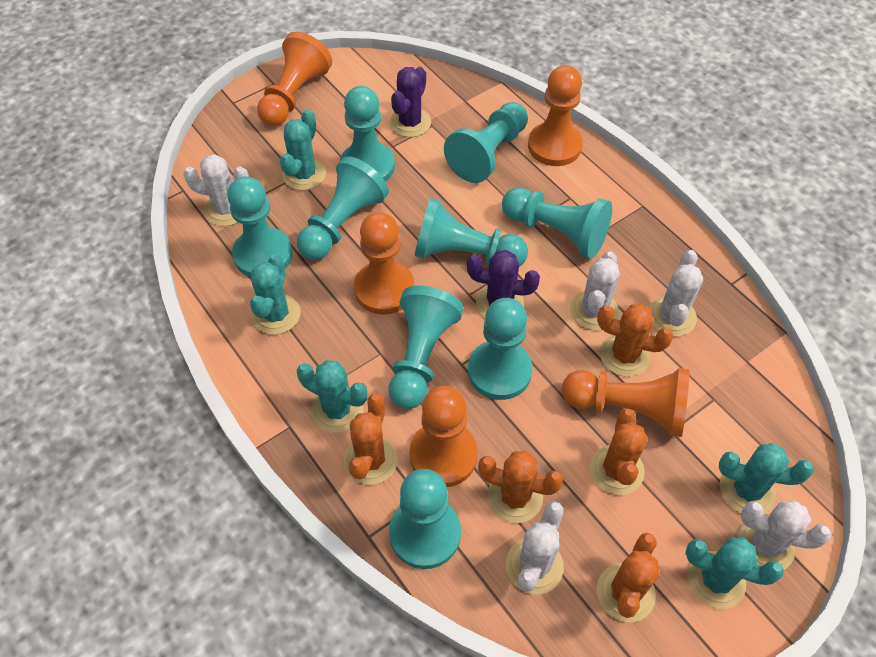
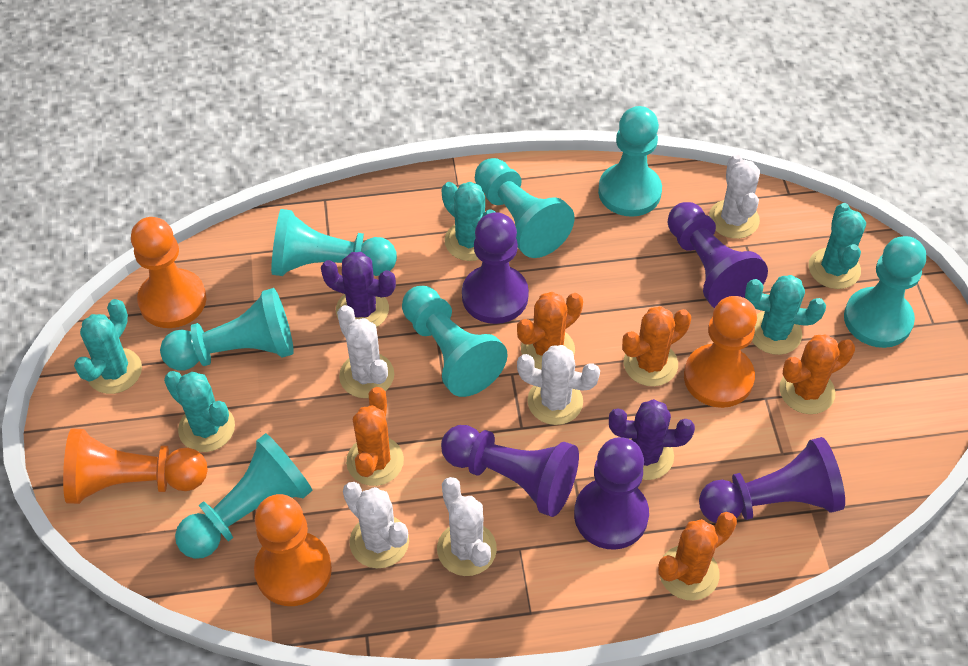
orange pawn: 5 -> 4
purple pawn: 0 -> 5
turquoise pawn: 9 -> 7

